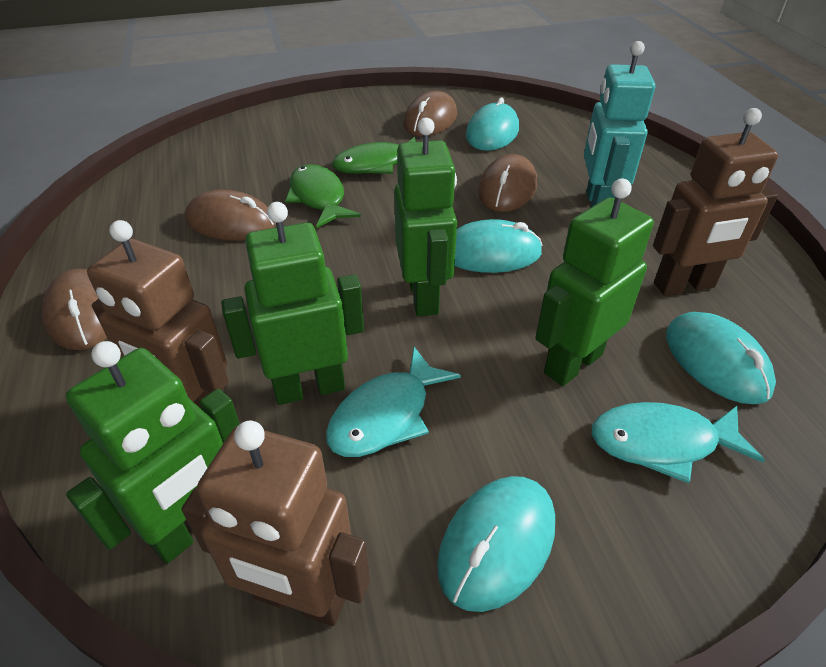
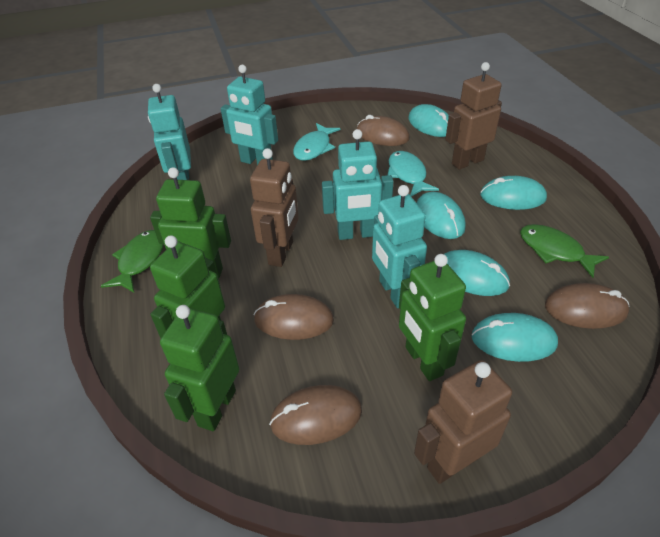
turquoise mouse: 4 -> 5
turquoise robot: 1 -> 4

